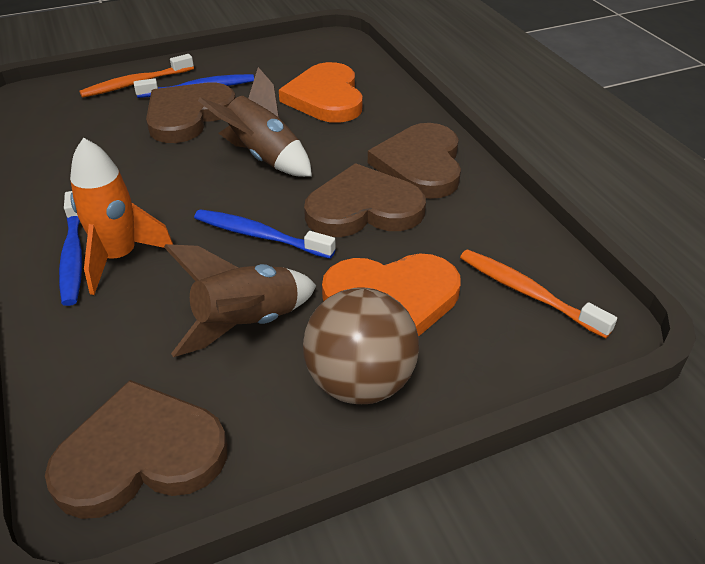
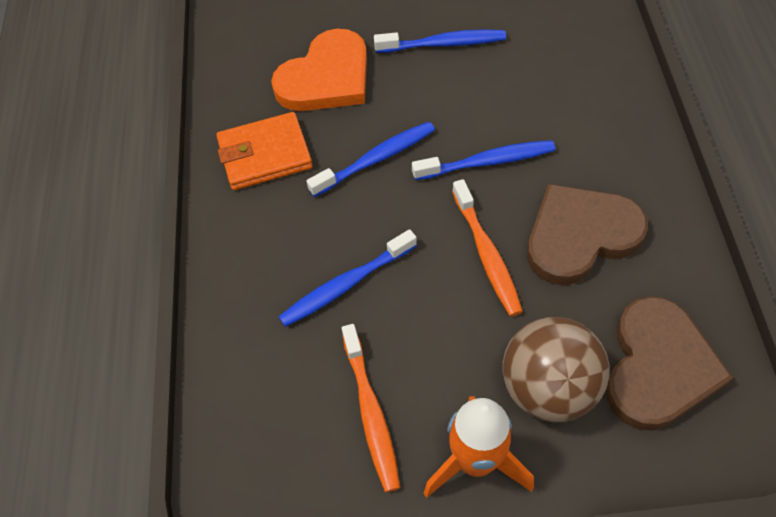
blue toothbrush: 3 -> 4
brown heart: 4 -> 2
brown rocket: 2 -> 0
orange heart: 2 -> 1
orange wallet: 0 -> 1

